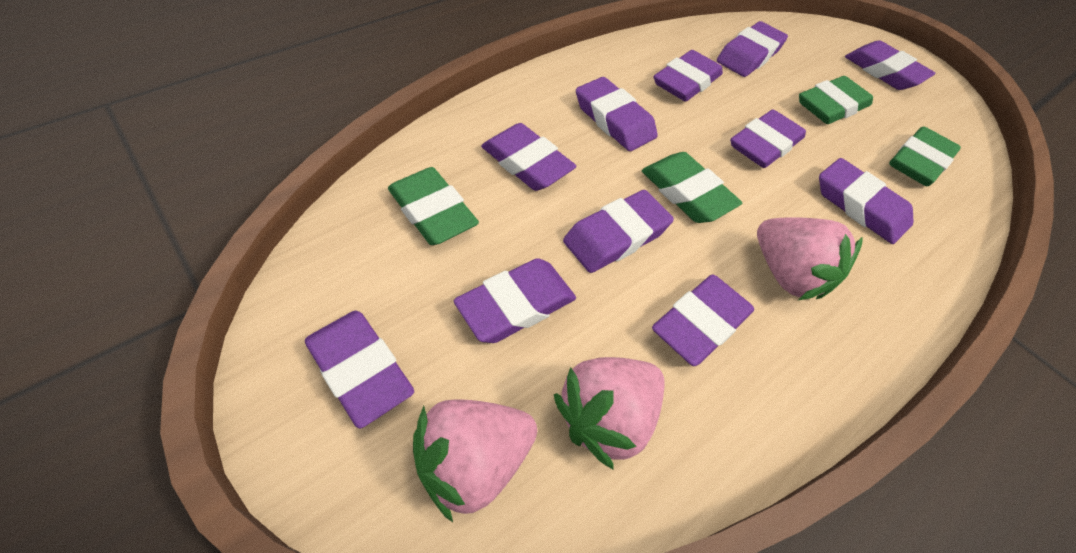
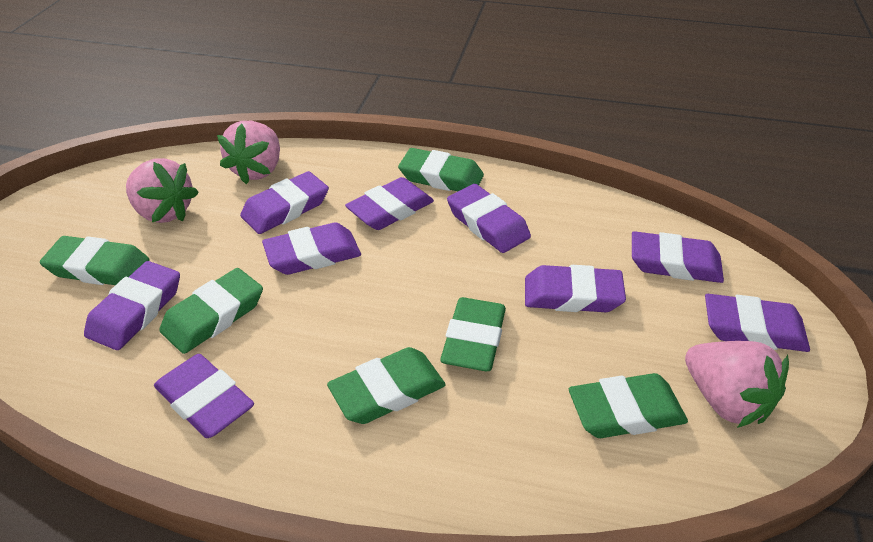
green eraser: 4 -> 6
purple eraser: 11 -> 9

